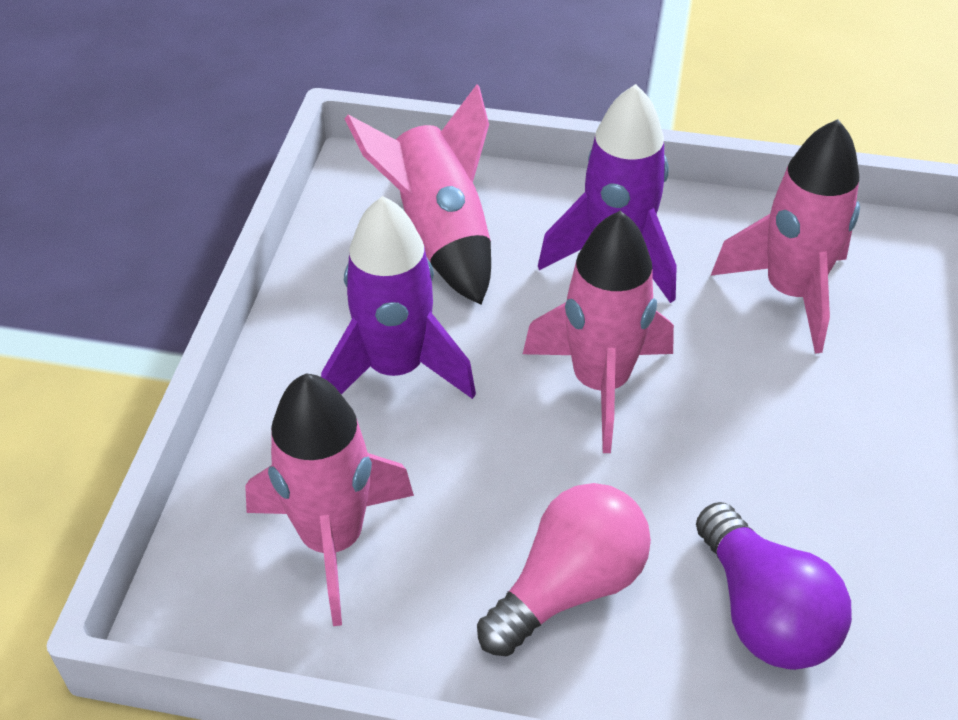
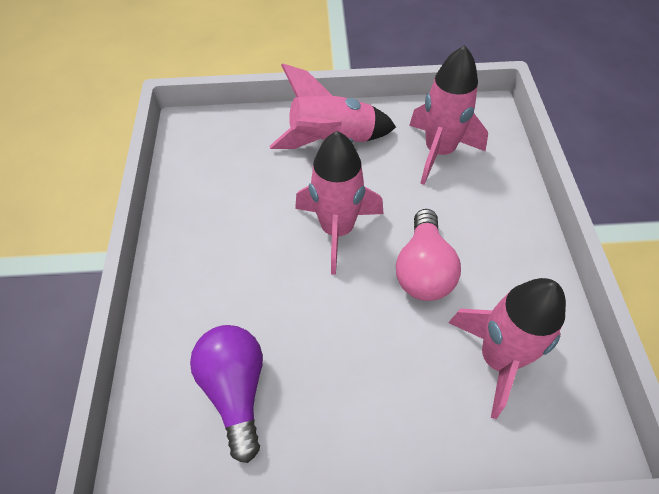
purple rocket: 2 -> 0

